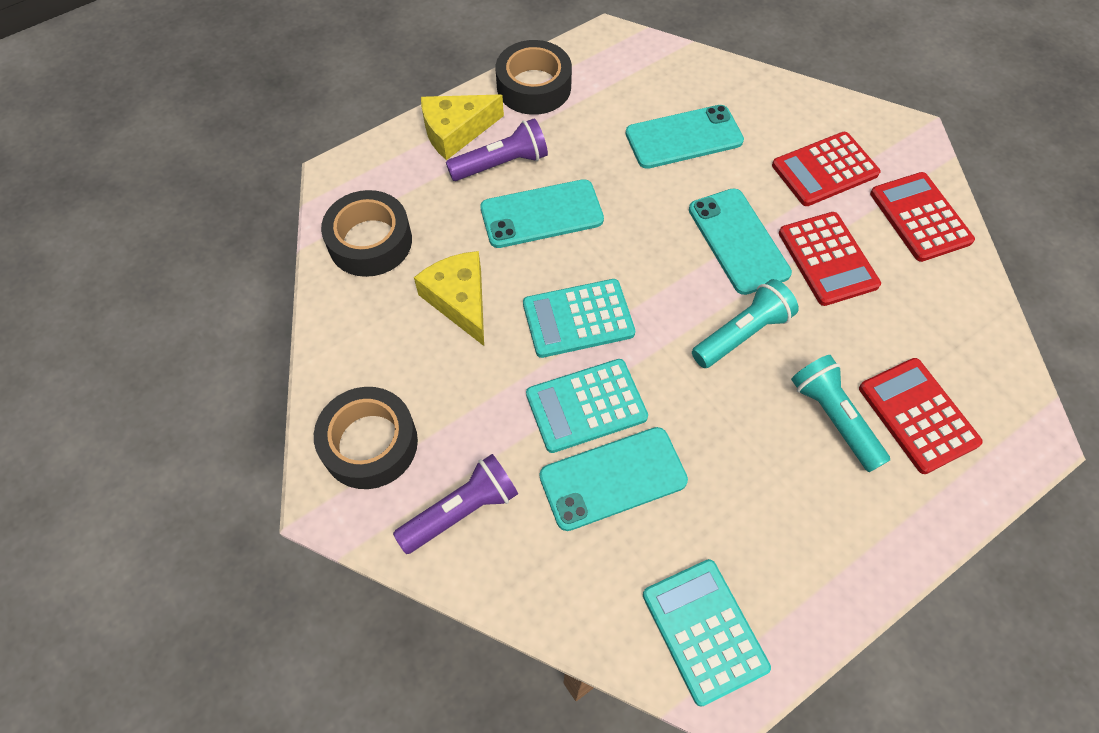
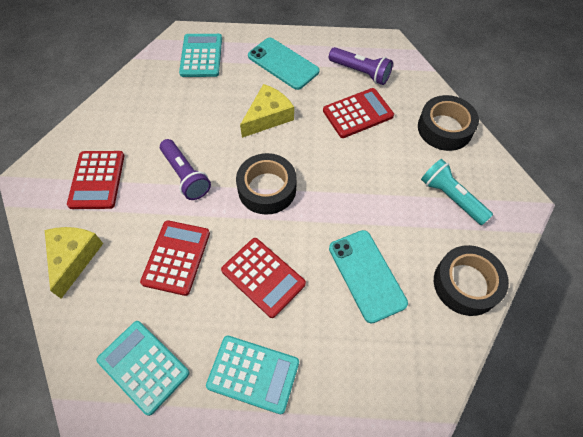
turquoise flashlight: 2 -> 1
turquoise phone: 4 -> 2

